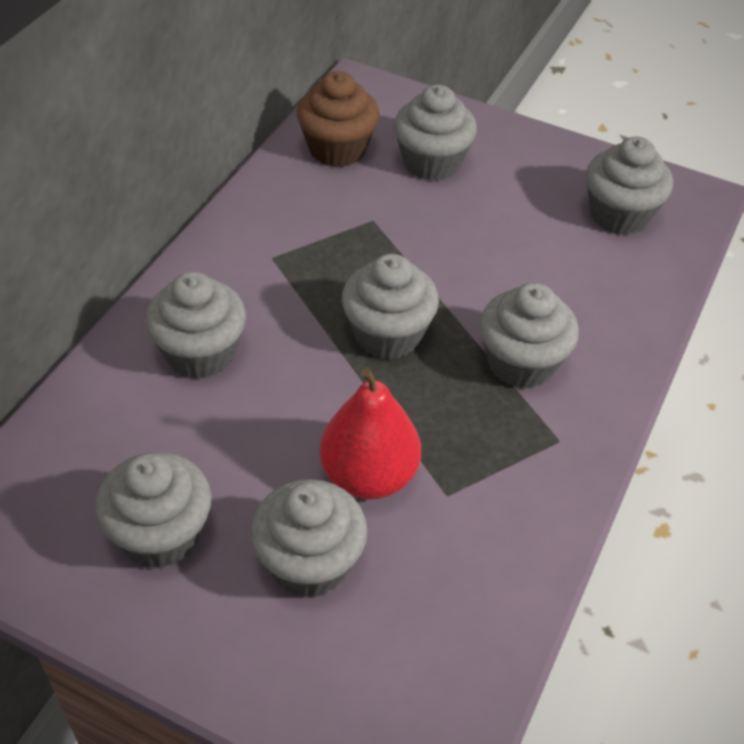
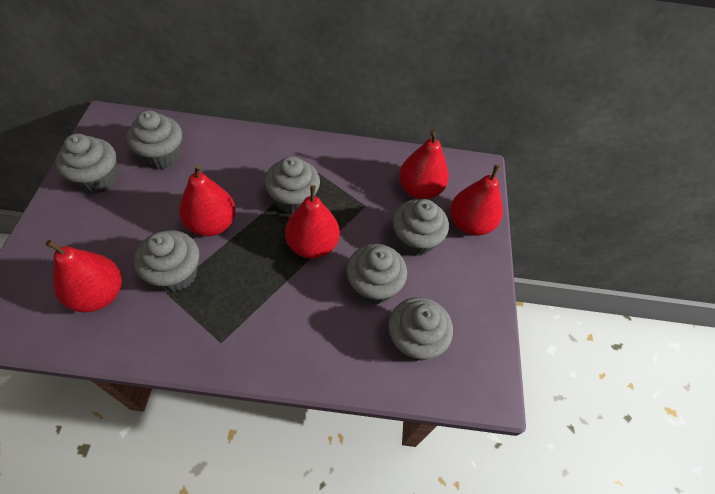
brown cupcake: 1 -> 0
red pear: 1 -> 5

